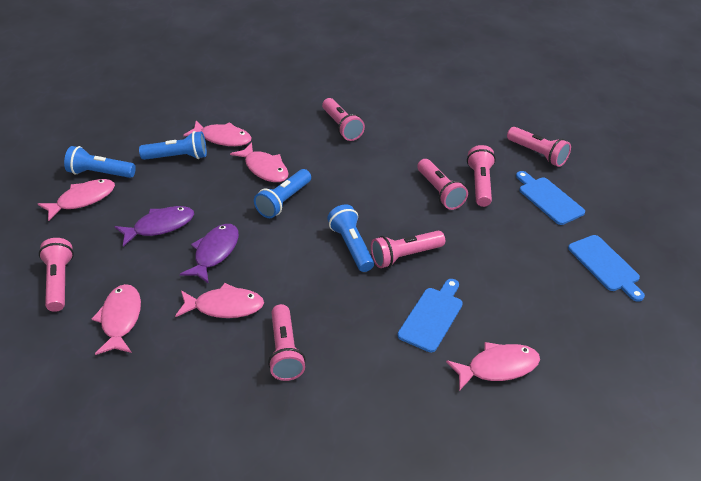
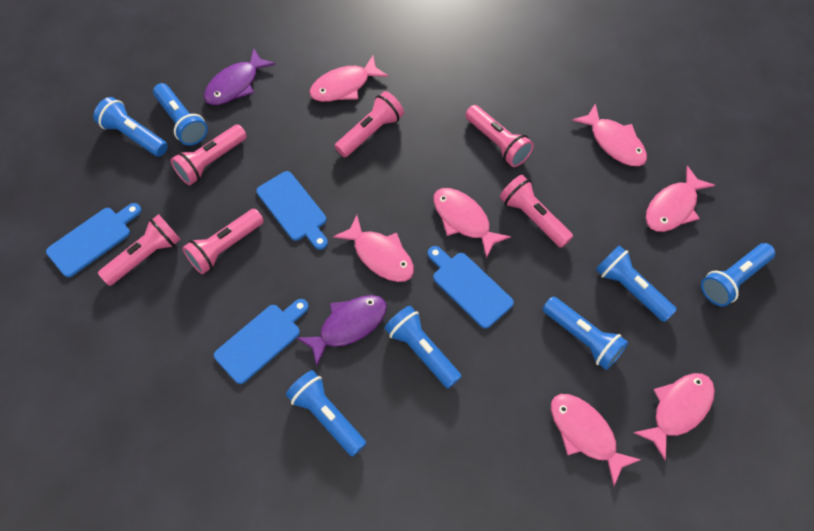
blue cutting board: 3 -> 4
blue flashlight: 4 -> 7
pink fish: 6 -> 7
pink flashlight: 7 -> 6

